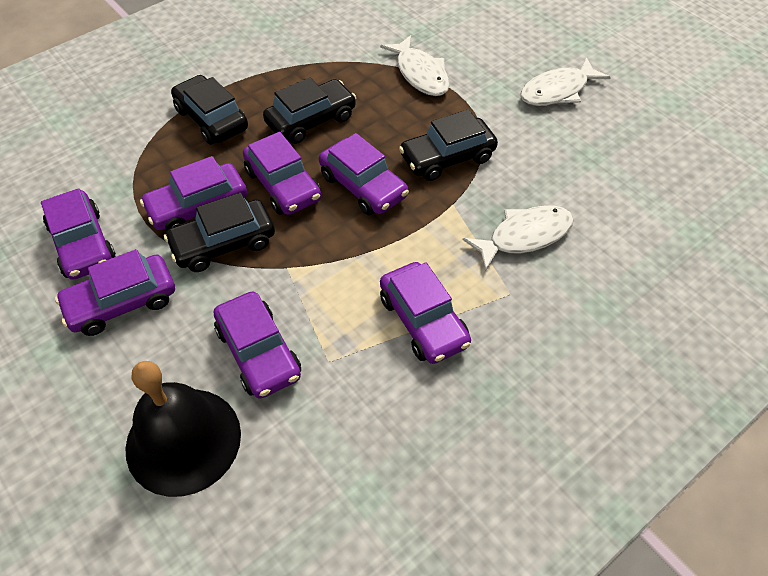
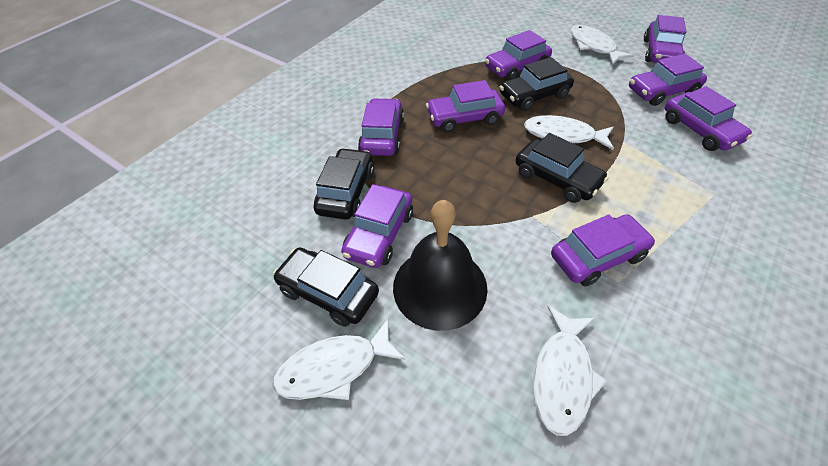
purple car: 7 -> 8
white fish: 3 -> 4

